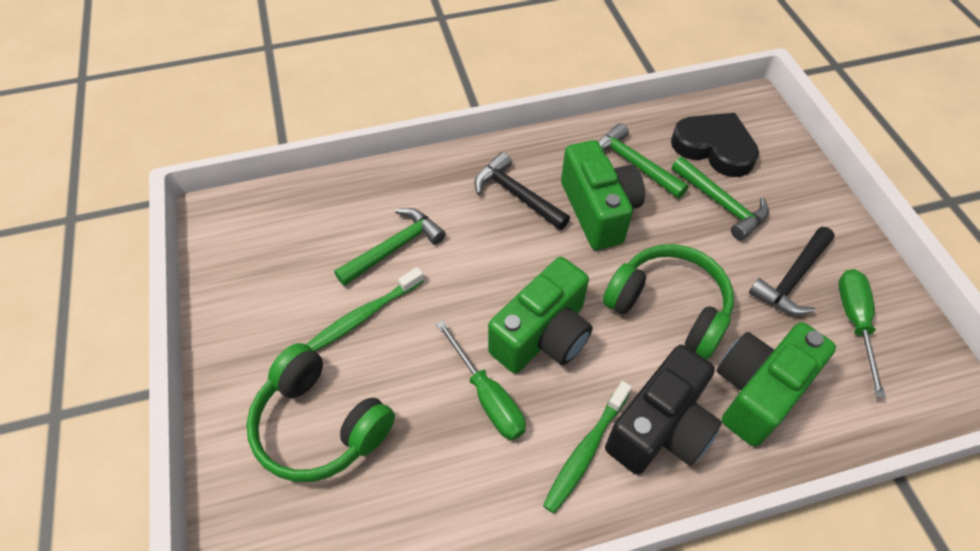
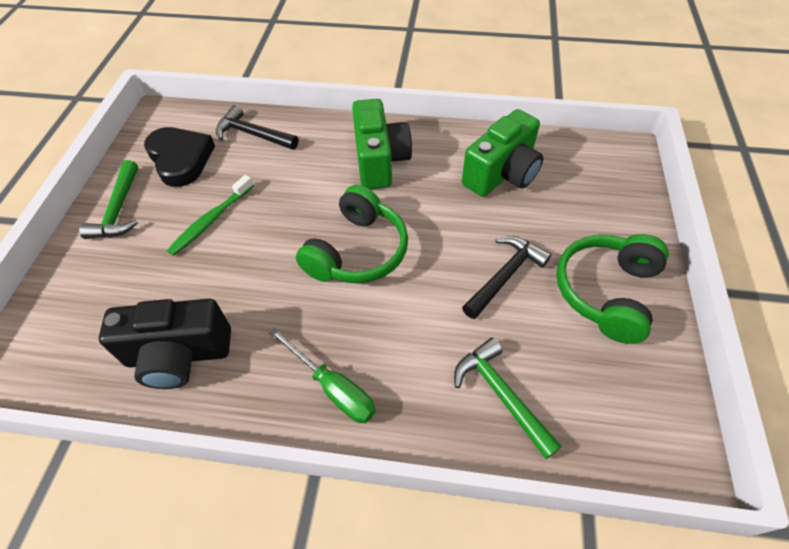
green camera: 3 -> 2
green hammer: 3 -> 2
green screwdriver: 2 -> 1
green toothbrush: 2 -> 1

